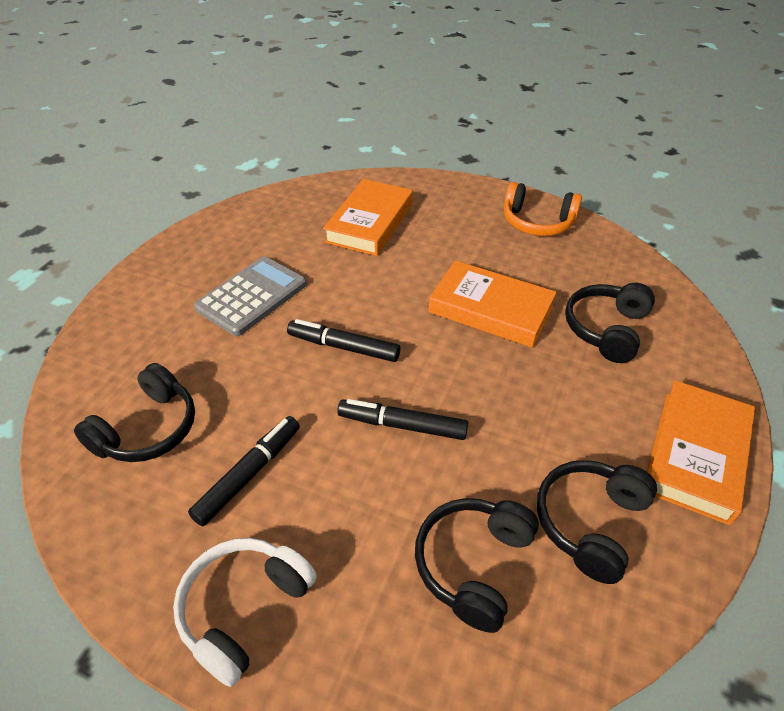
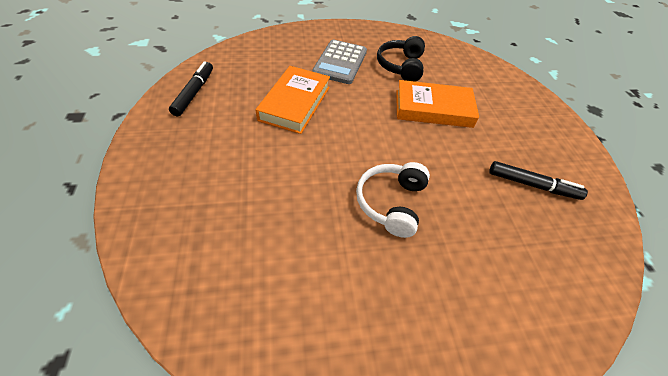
black headphones: 4 -> 1
black marker: 3 -> 2
orange book: 3 -> 2
orange headphones: 1 -> 0

